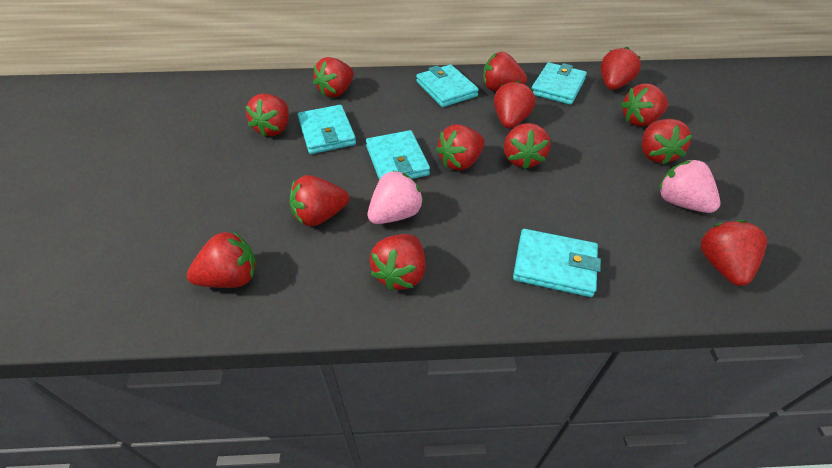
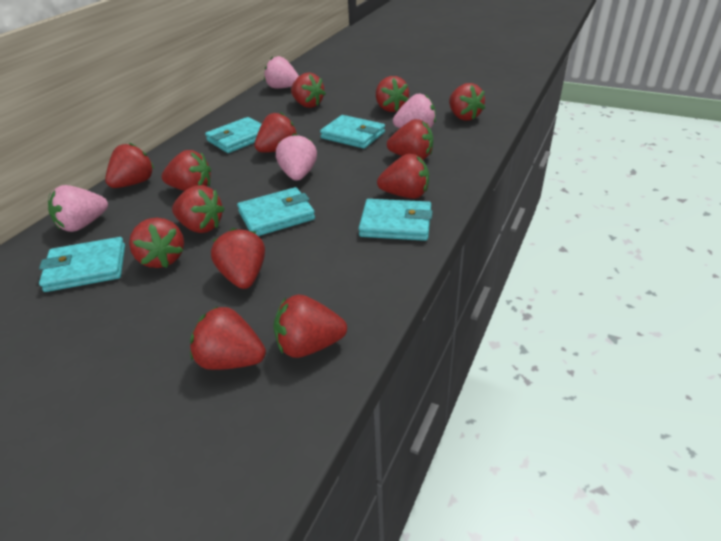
pink strawberry: 2 -> 4

